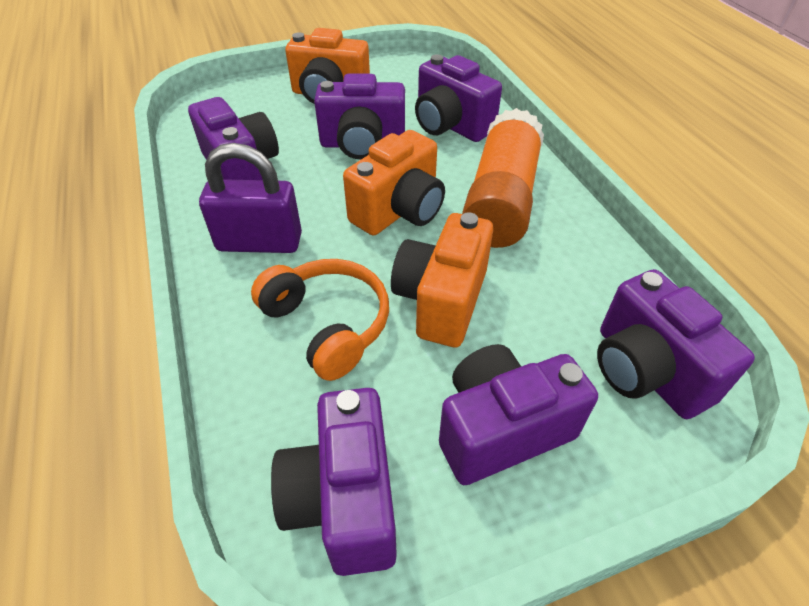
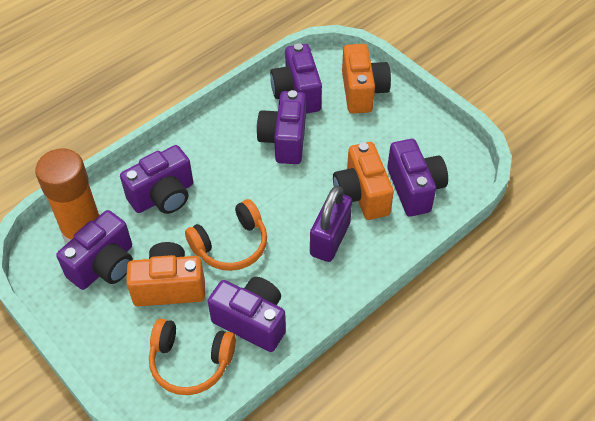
orange headphones: 1 -> 2

